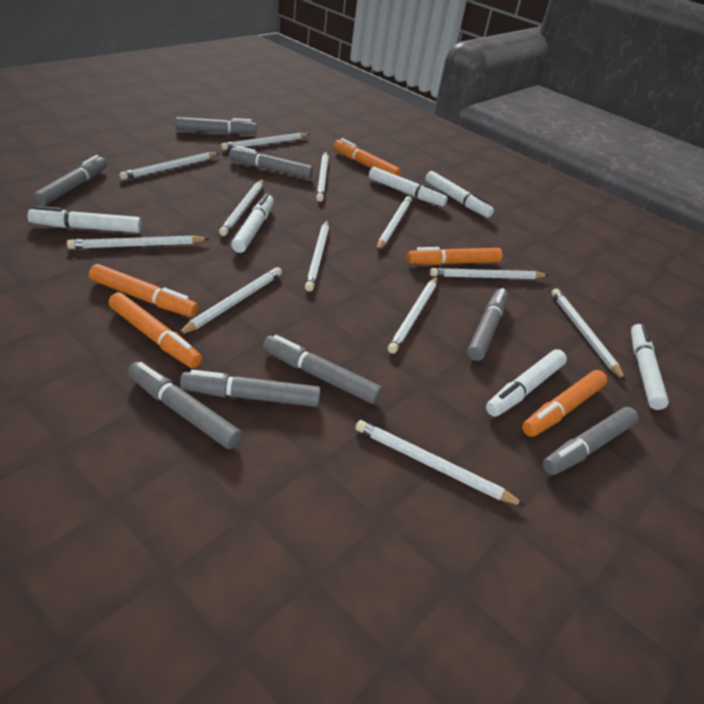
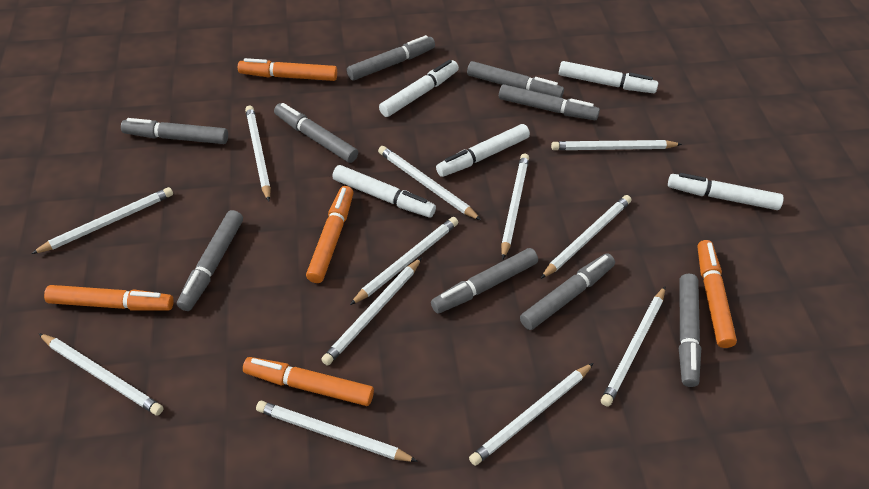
grey marker: 8 -> 9
white marker: 6 -> 5

